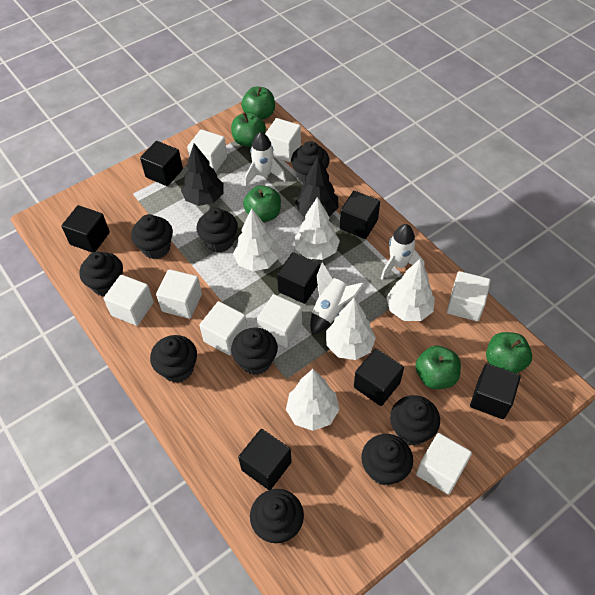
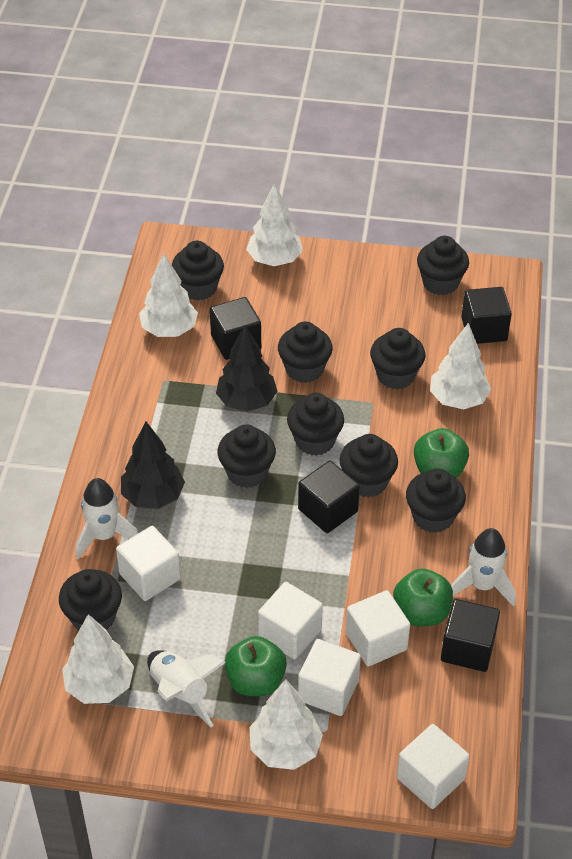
black cube: 7 -> 4
green apple: 5 -> 3
white cube: 8 -> 5

